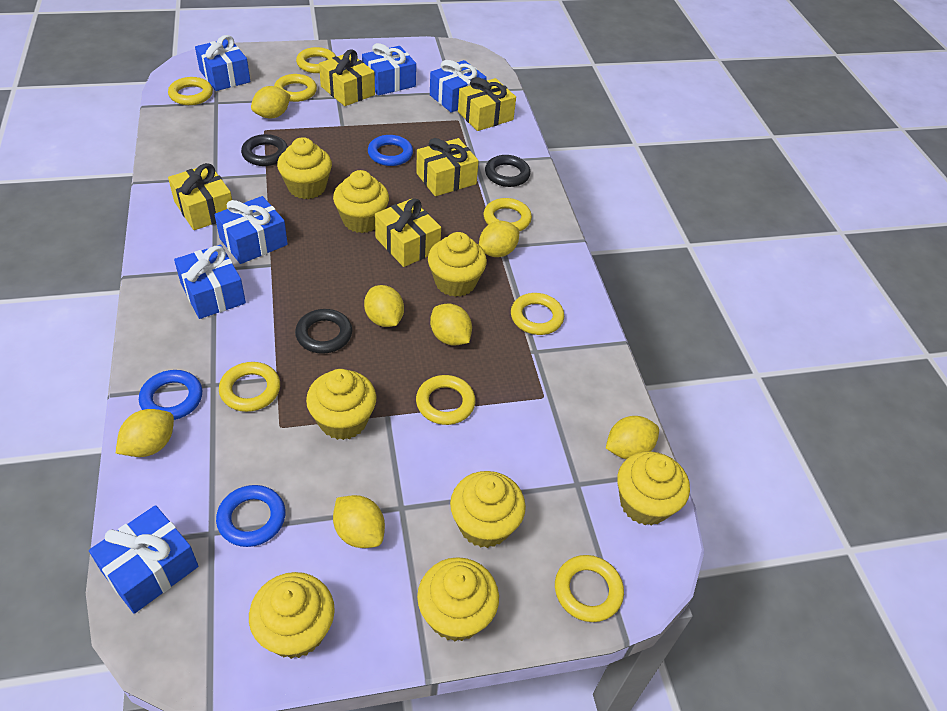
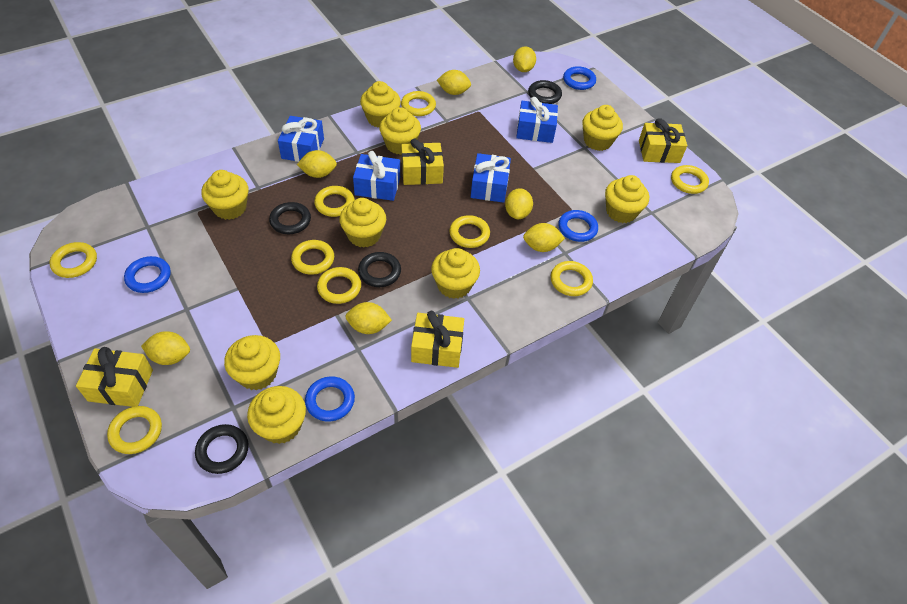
black ring: 3 -> 4
blue gift: 6 -> 4
blue ring: 3 -> 4
yellow cupcake: 8 -> 9
yellow gift: 5 -> 4
yellow ring: 8 -> 9

